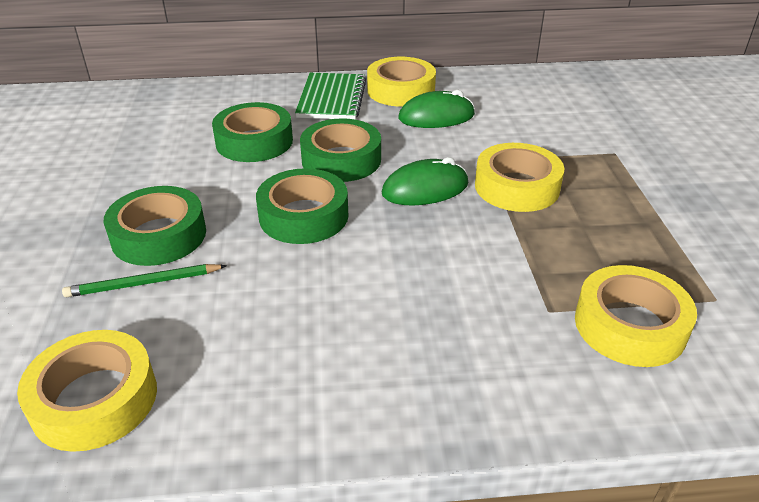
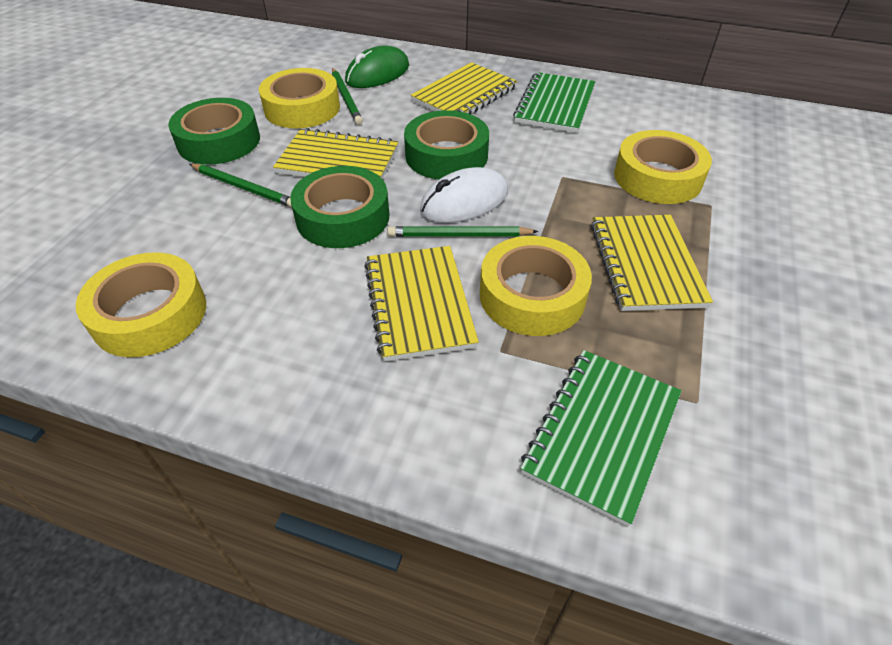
green mouse: 2 -> 1
green notebook: 1 -> 2
green pencil: 1 -> 3
green tape: 4 -> 3
white mouse: 0 -> 1
yellow notebook: 0 -> 4

